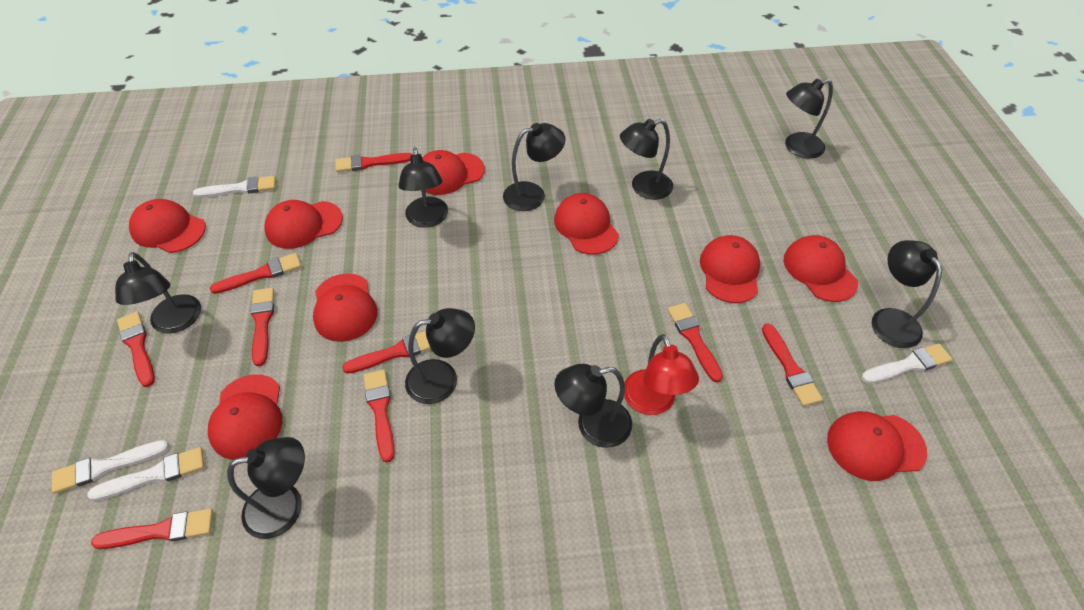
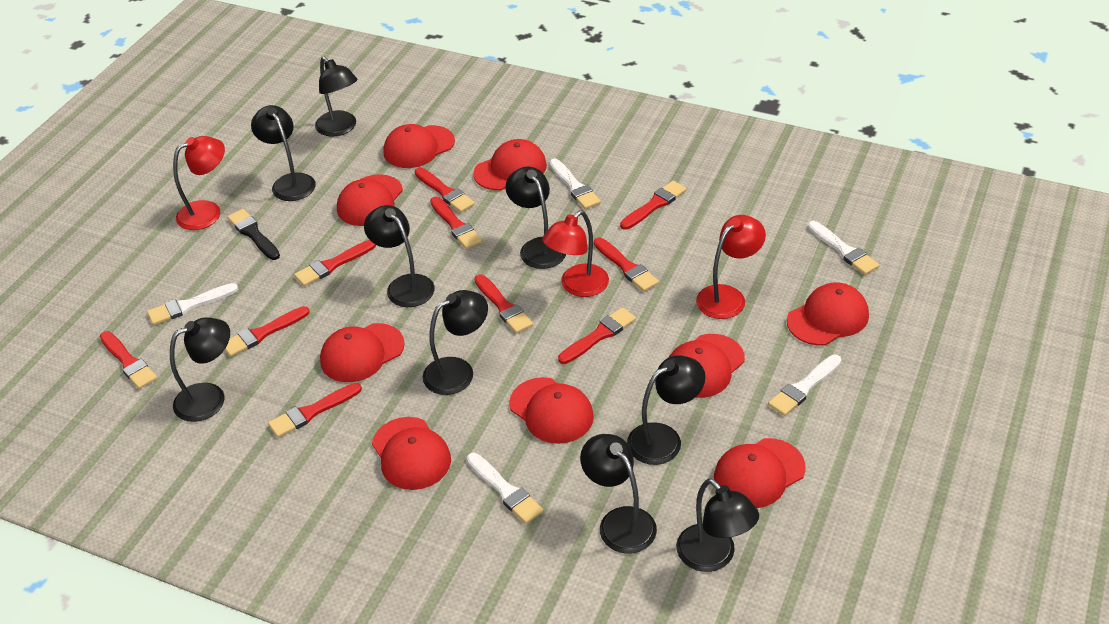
black brush: 0 -> 1
red brush: 9 -> 10
red lamp: 1 -> 3
white brush: 4 -> 5

